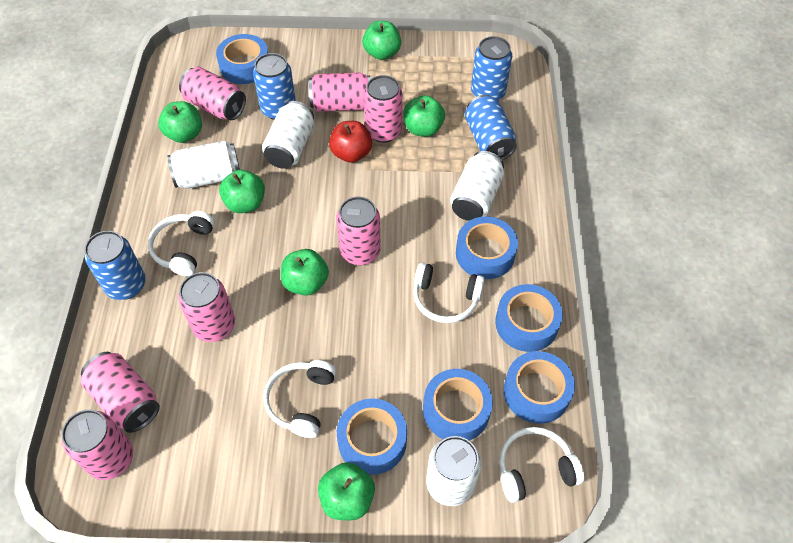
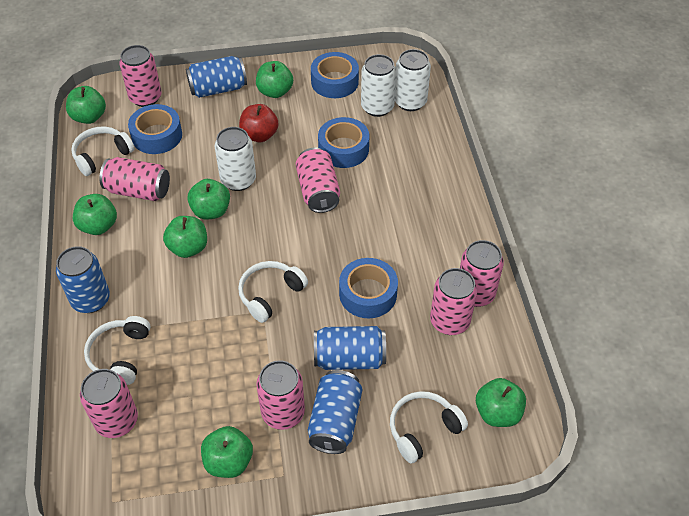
blue tape: 6 -> 4
green apple: 6 -> 7
white can: 4 -> 3

